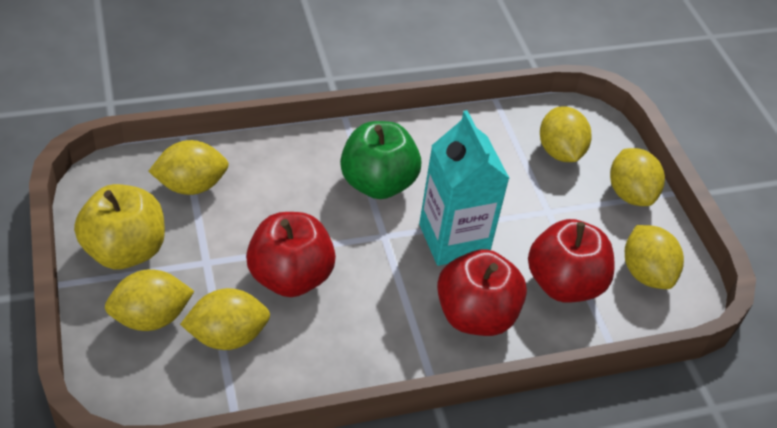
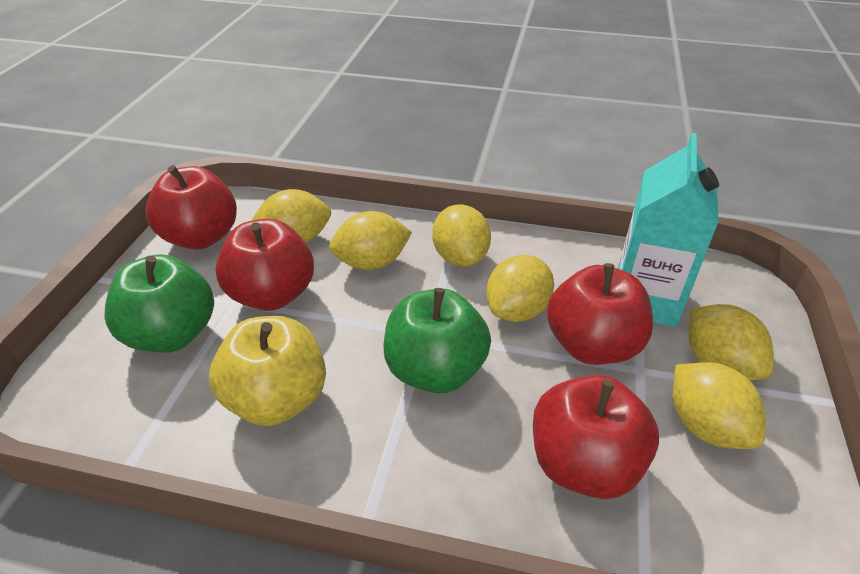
green apple: 1 -> 2
red apple: 3 -> 4

